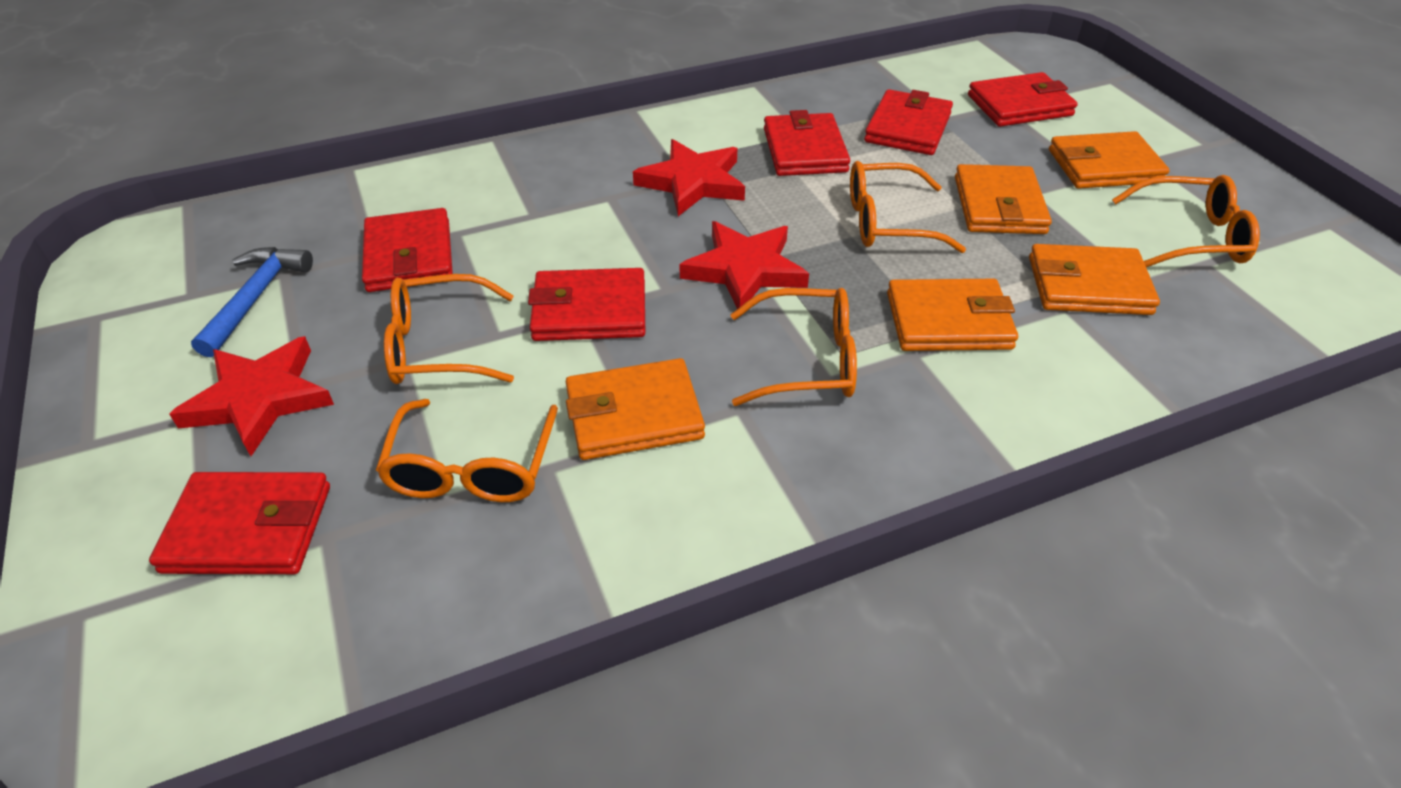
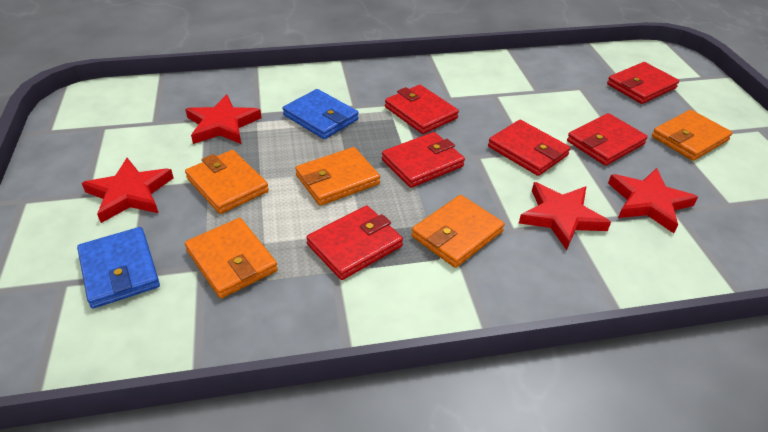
blue hammer: 1 -> 0
blue wallet: 0 -> 2
orange glasses: 5 -> 0
red star: 3 -> 4

